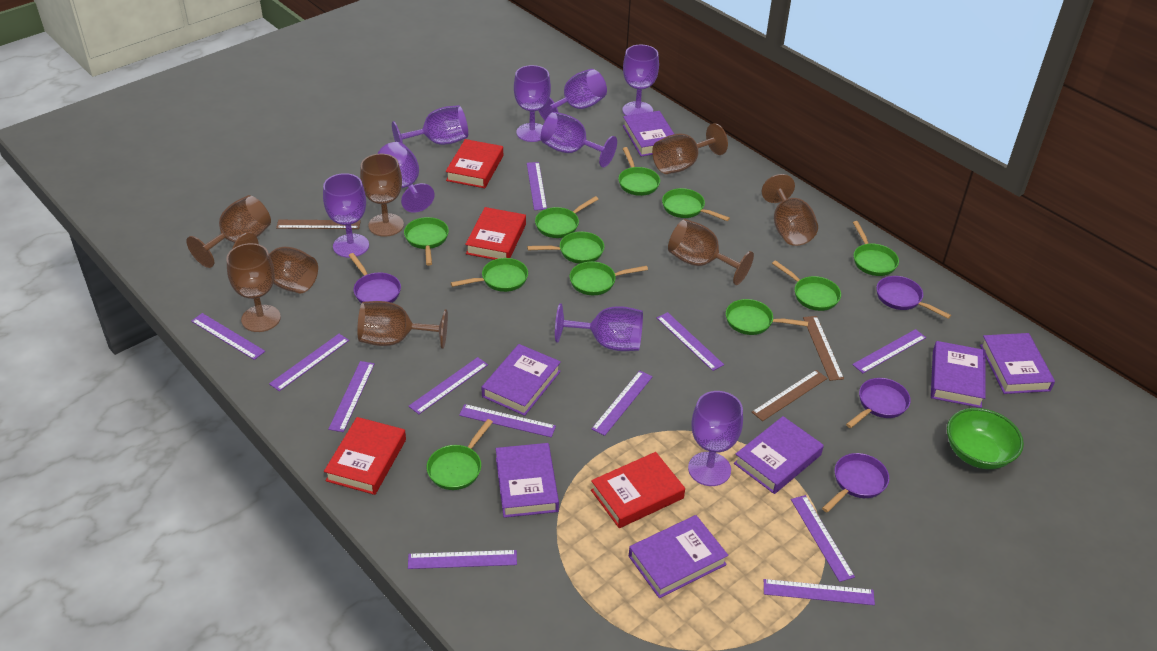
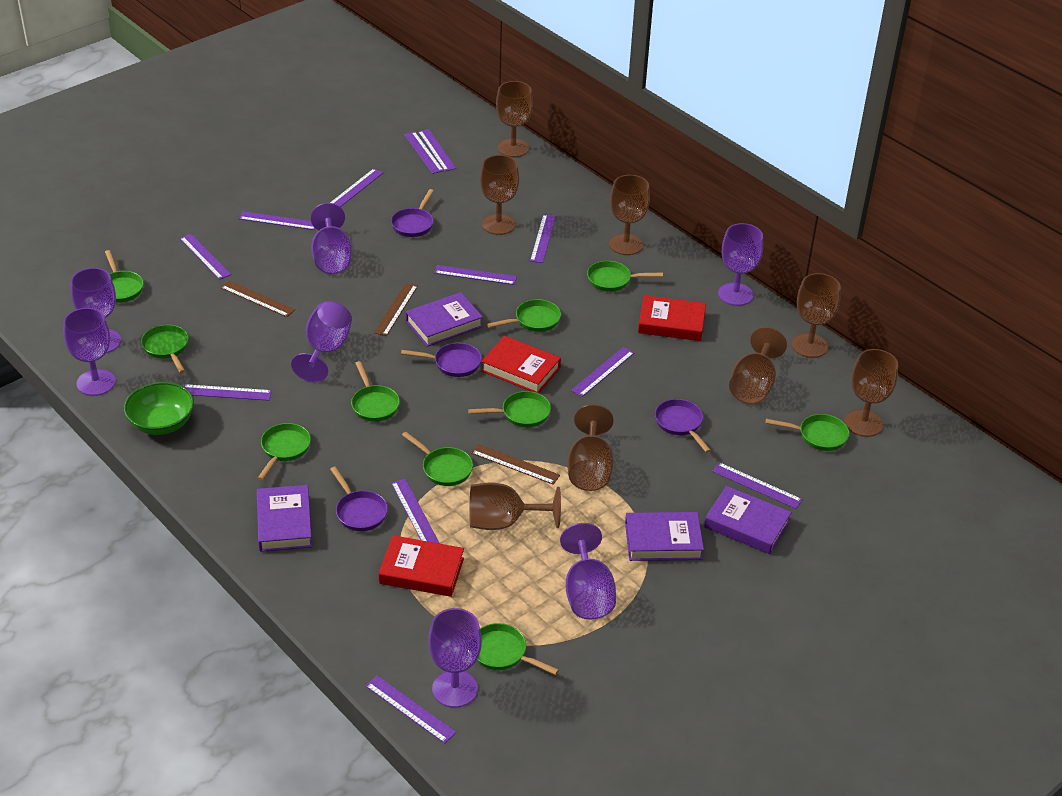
green pan: 11 -> 10
purple book: 7 -> 4
purple goblet: 9 -> 7
red book: 4 -> 3

